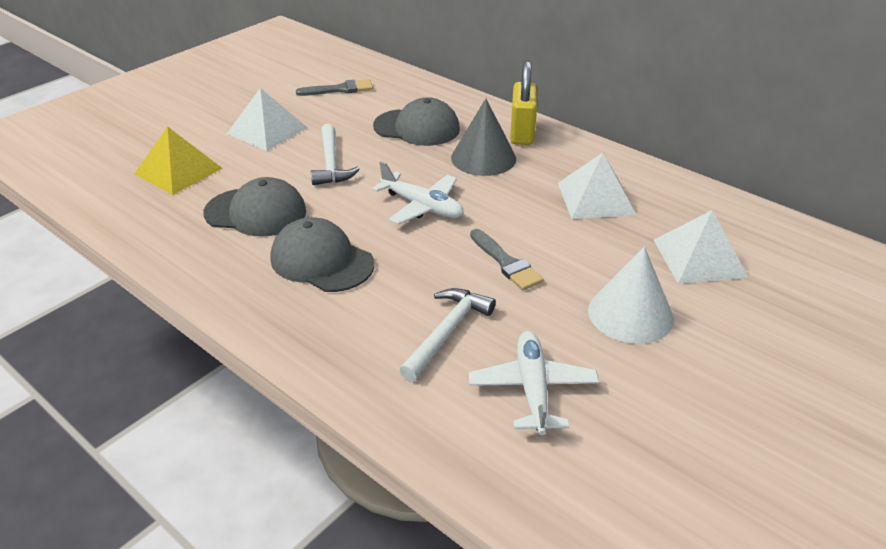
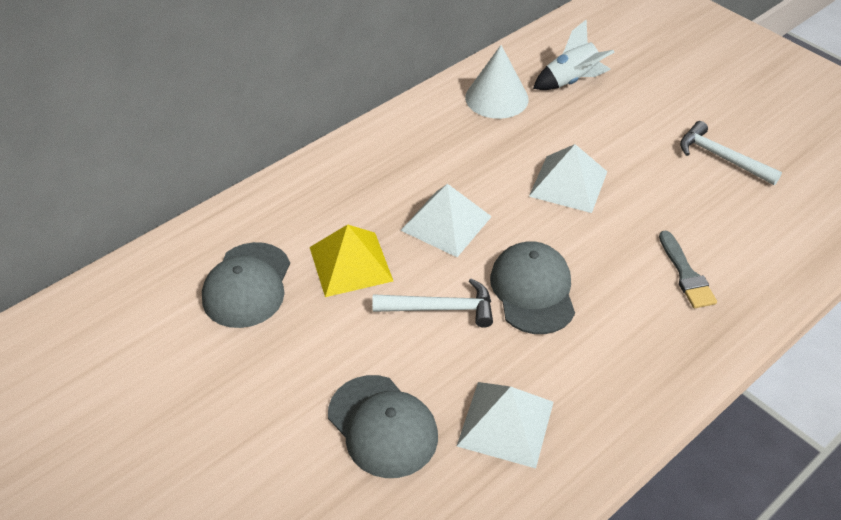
grey brush: 2 -> 1
grey cone: 1 -> 0
white plane: 2 -> 0
white rocket: 0 -> 1
yellow padlock: 1 -> 0

